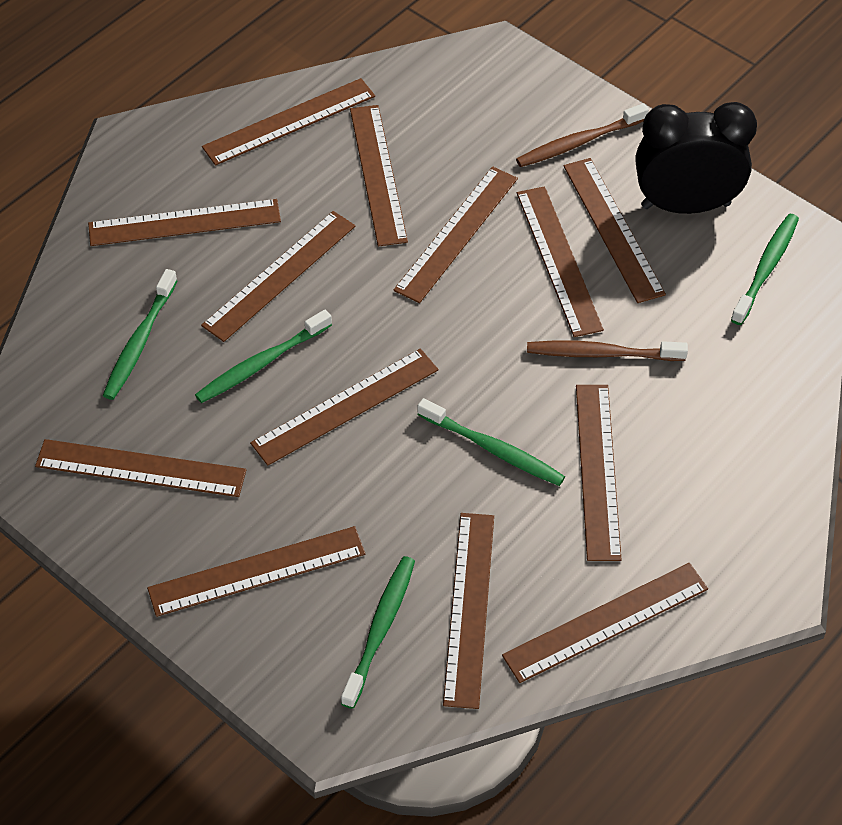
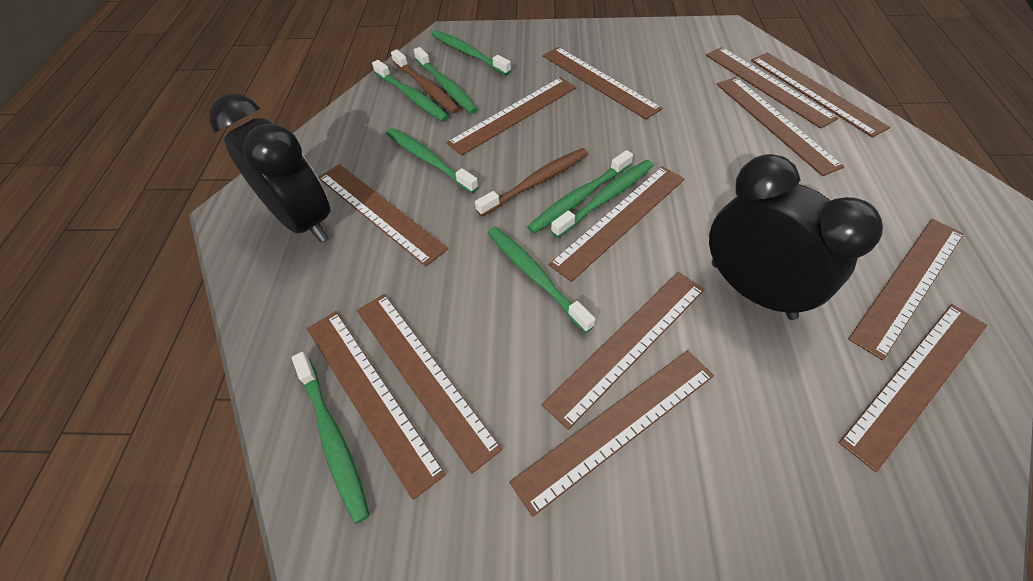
black clock: 1 -> 2
green toothbrush: 5 -> 8

